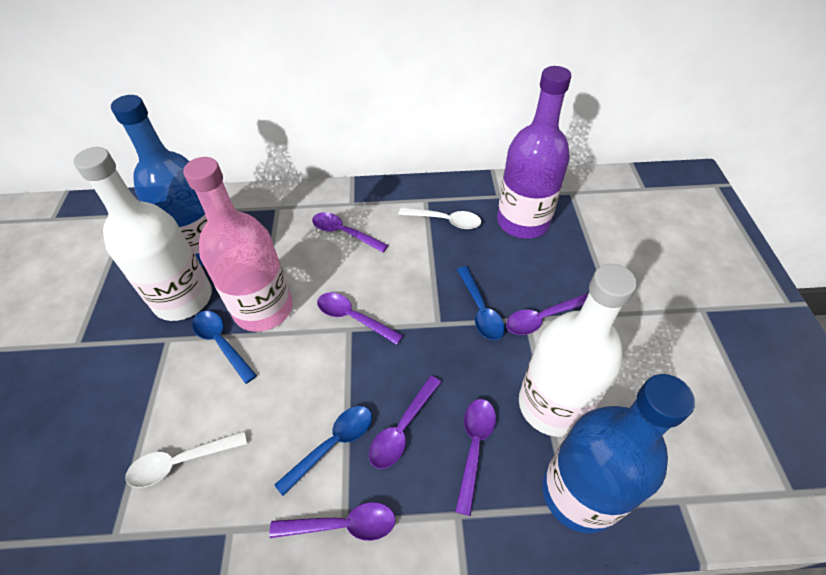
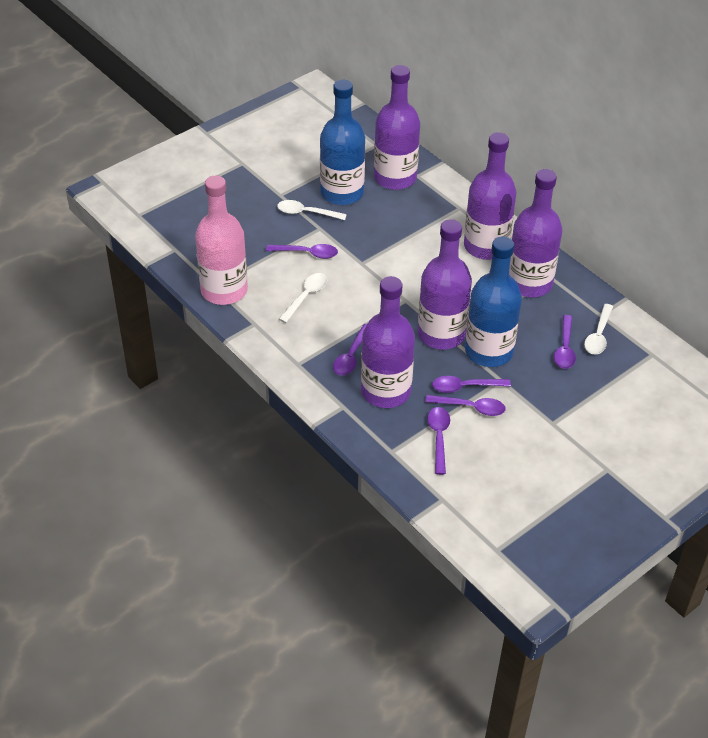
blue spoon: 3 -> 0
purple bottle: 1 -> 5
white bottle: 2 -> 0
white spoon: 2 -> 3

